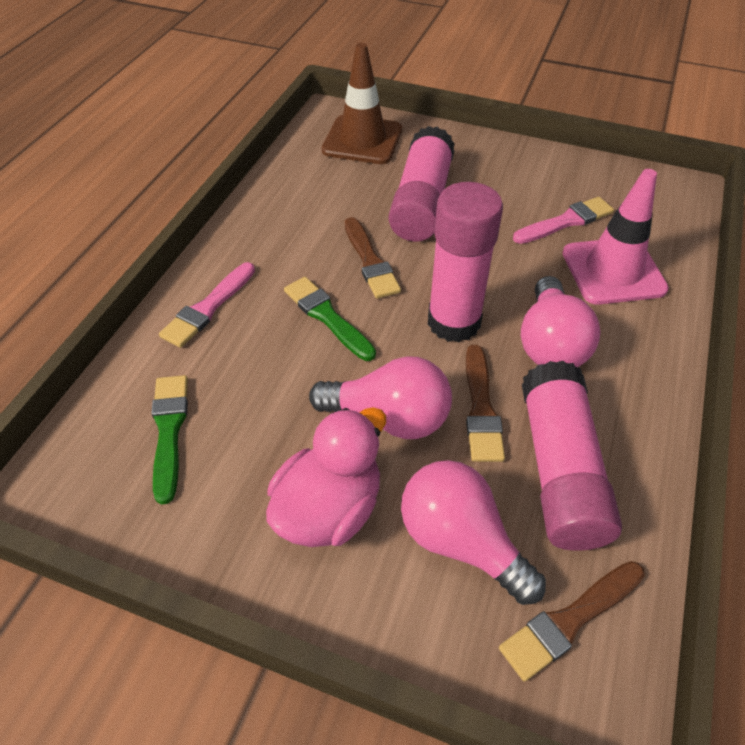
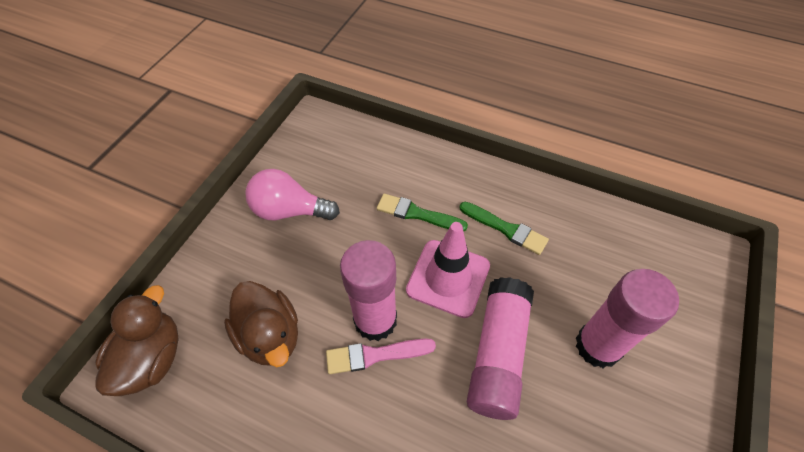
brown brush: 3 -> 0
brown duck: 0 -> 2
brown traffic cone: 1 -> 0
pink brush: 2 -> 1
pink duck: 1 -> 0
pink light bulb: 3 -> 1

